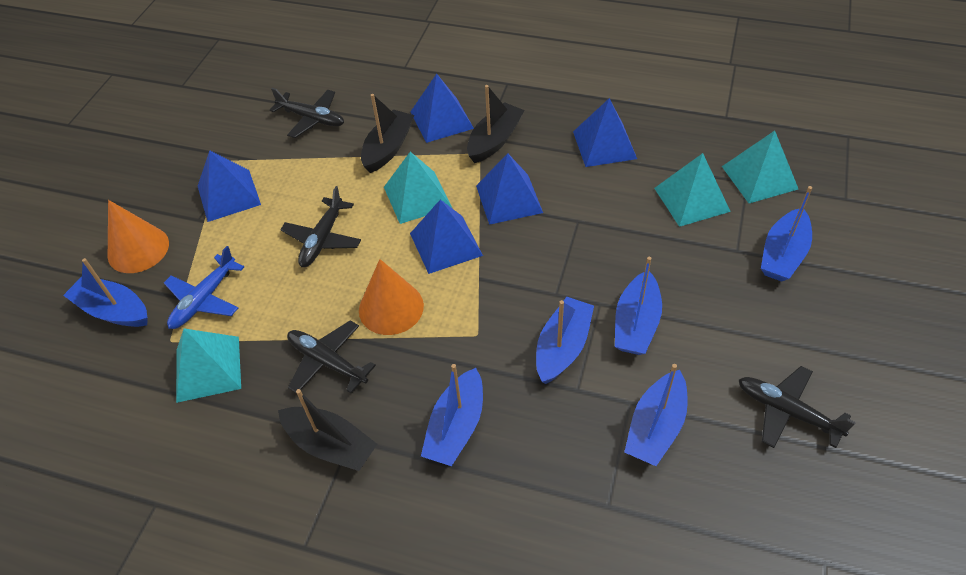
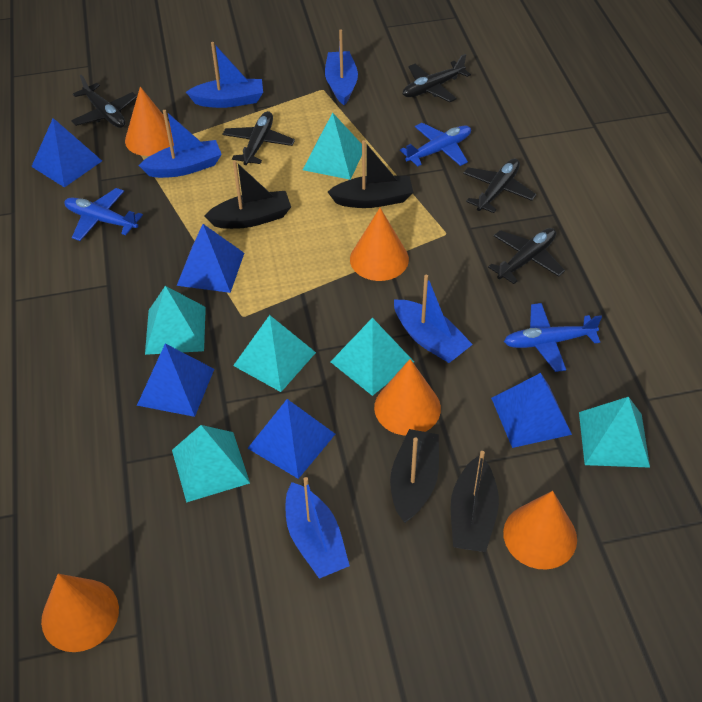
black boat: 3 -> 4
black plane: 4 -> 5
blue boat: 6 -> 5
blue plane: 1 -> 3
orange cone: 2 -> 5
turquoise pyramid: 4 -> 6

